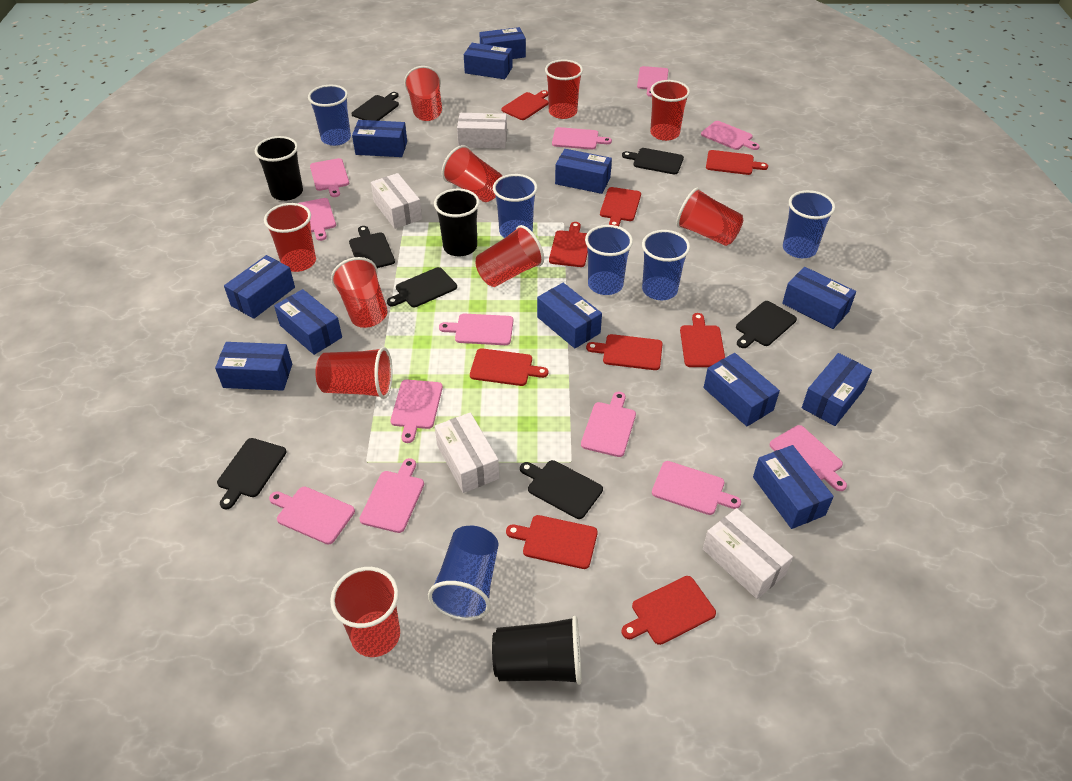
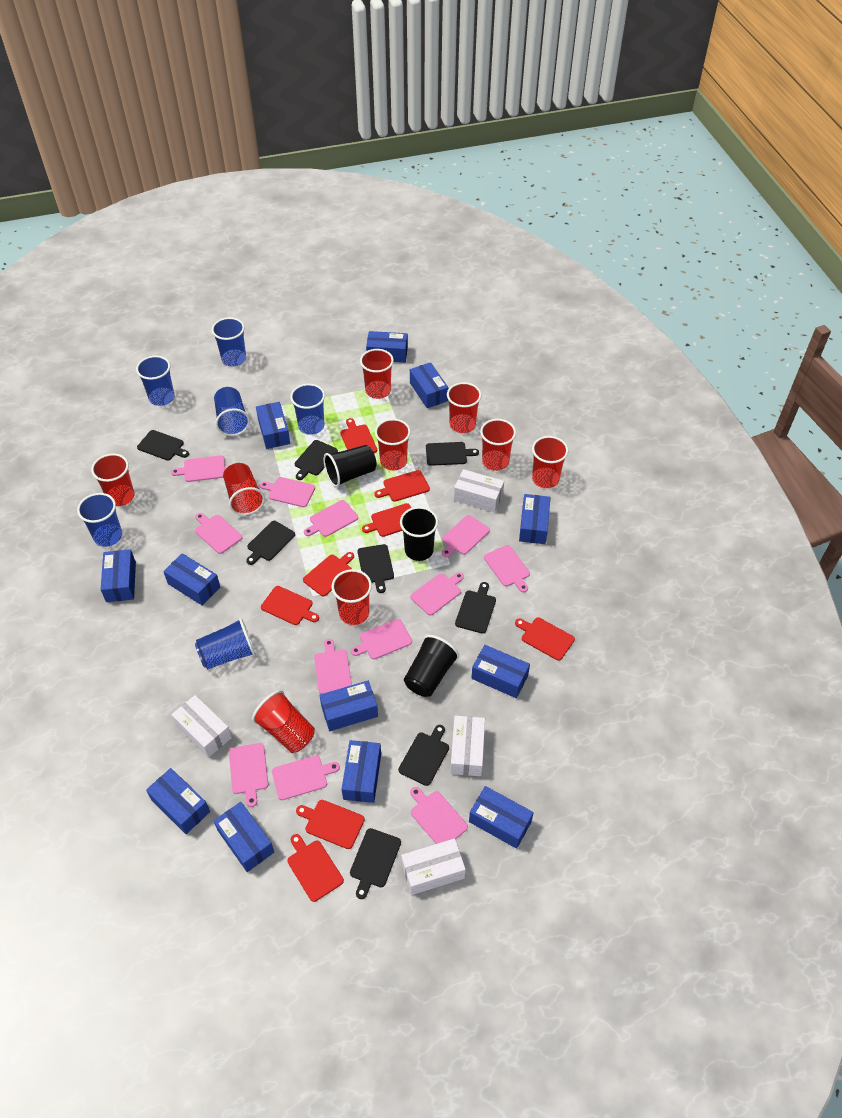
black cutting board: 7 -> 8
red cup: 10 -> 9
red cutting board: 9 -> 8

